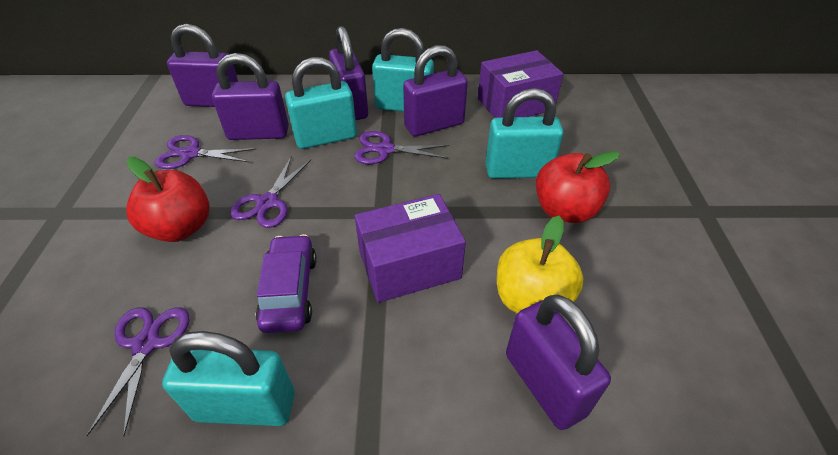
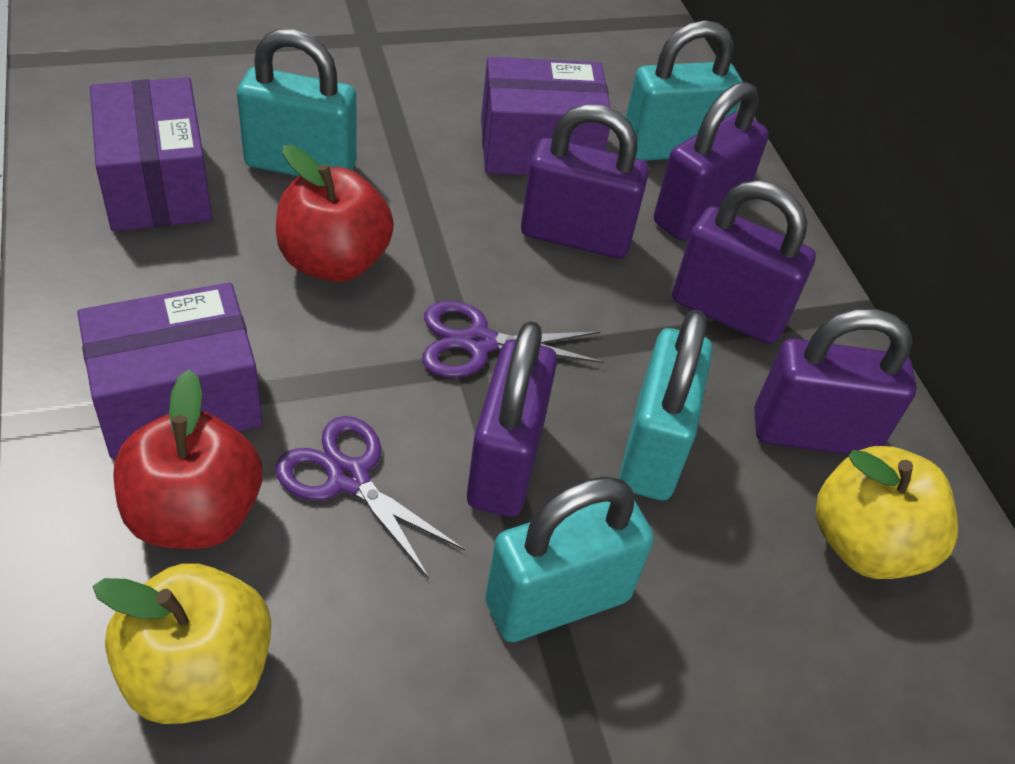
purple box: 2 -> 3
purple car: 1 -> 0
purple scissors: 4 -> 2
yellow apple: 1 -> 2

